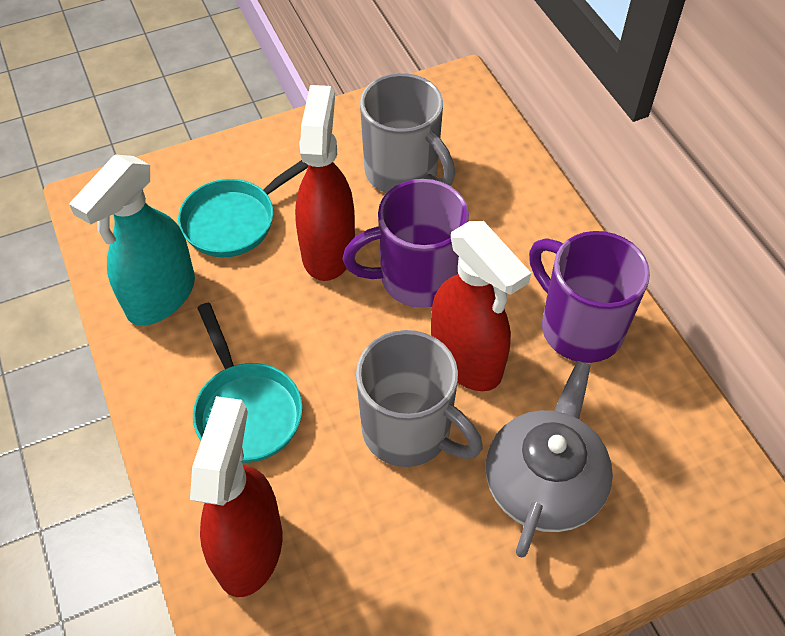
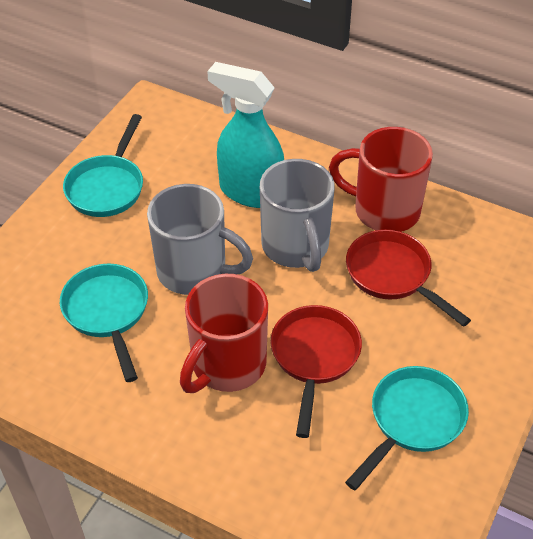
grey teapot: 1 -> 0
purple mug: 2 -> 0
red mug: 0 -> 2
red pan: 0 -> 2
red spray bottle: 3 -> 0
turquoise pan: 2 -> 3

